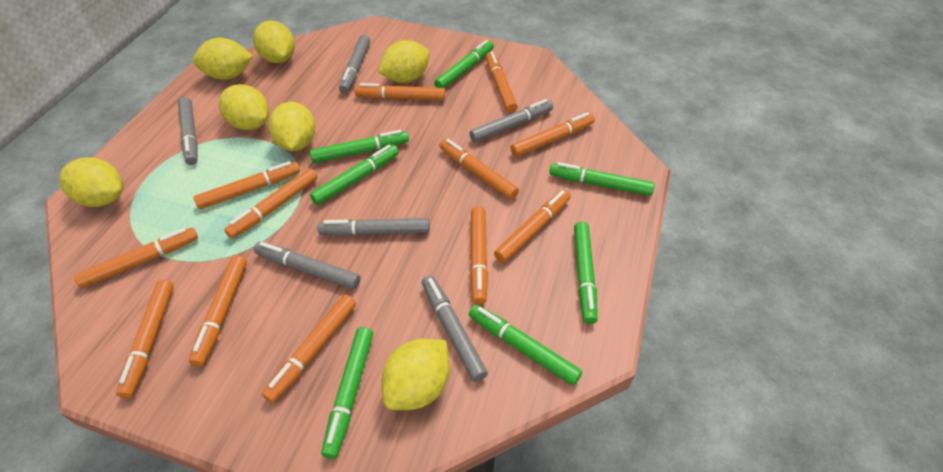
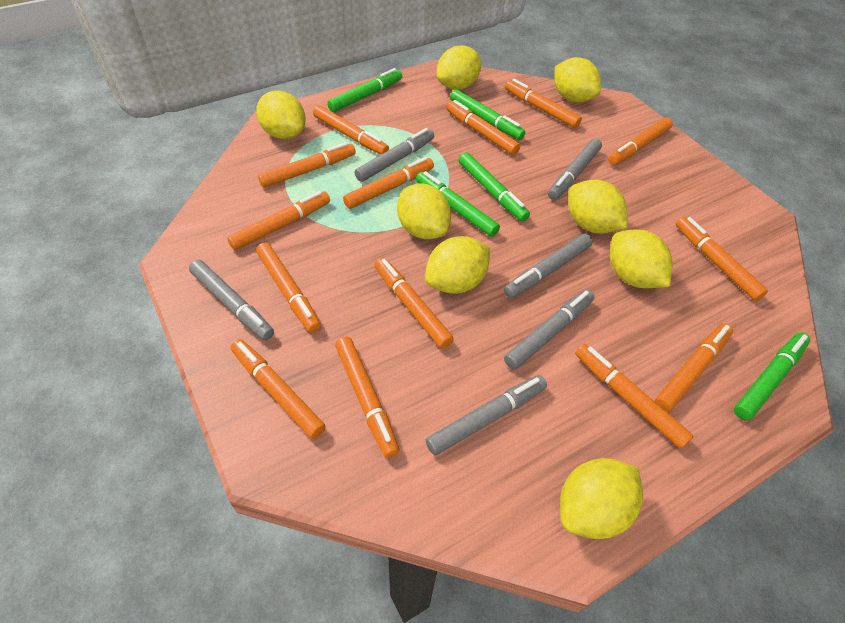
green marker: 7 -> 5
orange marker: 12 -> 14
yellow lemon: 7 -> 8

